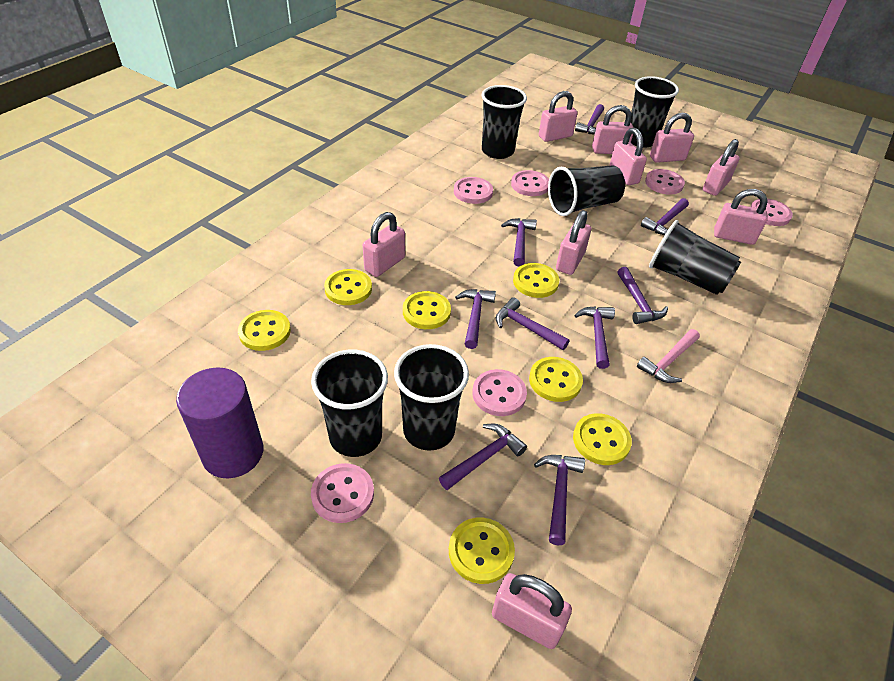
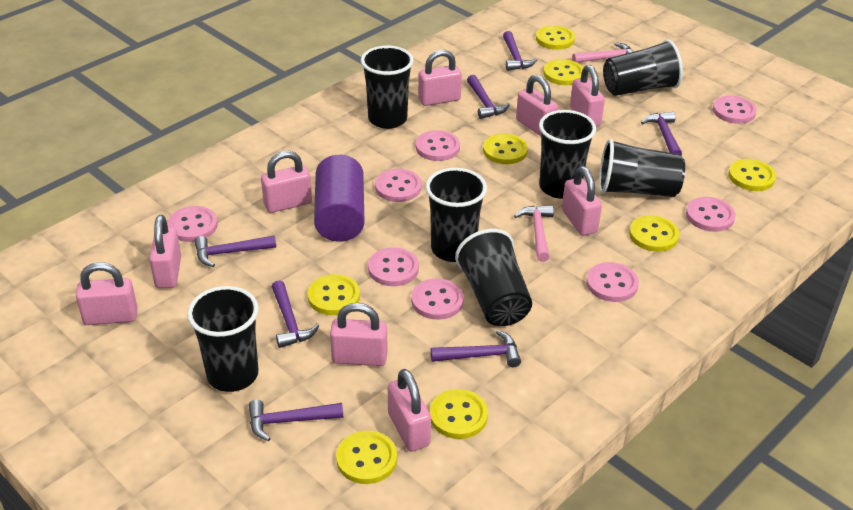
black cup: 6 -> 7
pink button: 6 -> 8
pink hammer: 1 -> 2
purple hammer: 9 -> 7
yellow button: 7 -> 8

